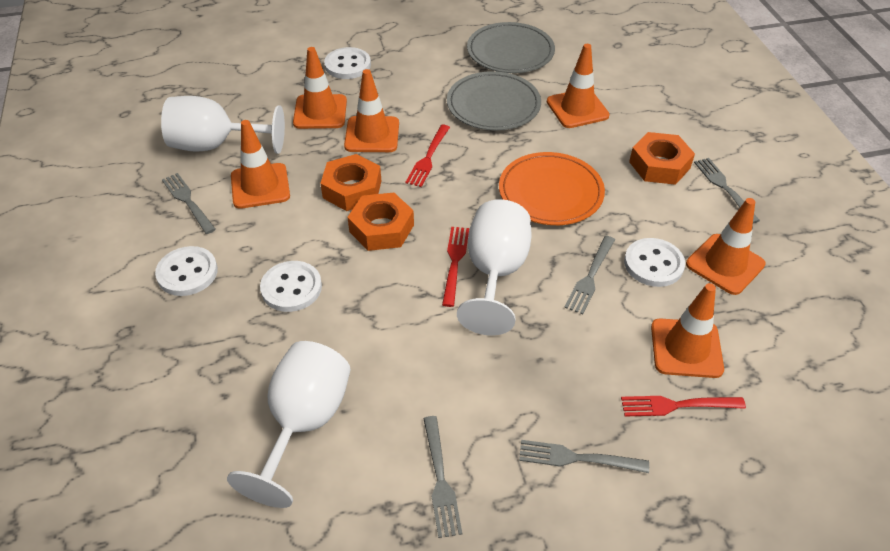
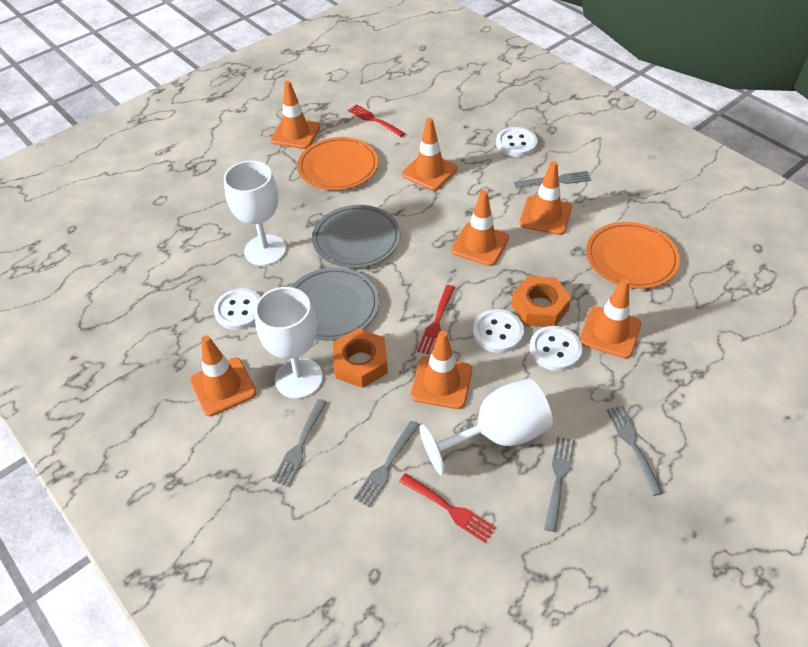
orange nut: 3 -> 2
orange plate: 1 -> 2
orange traffic cone: 6 -> 7

